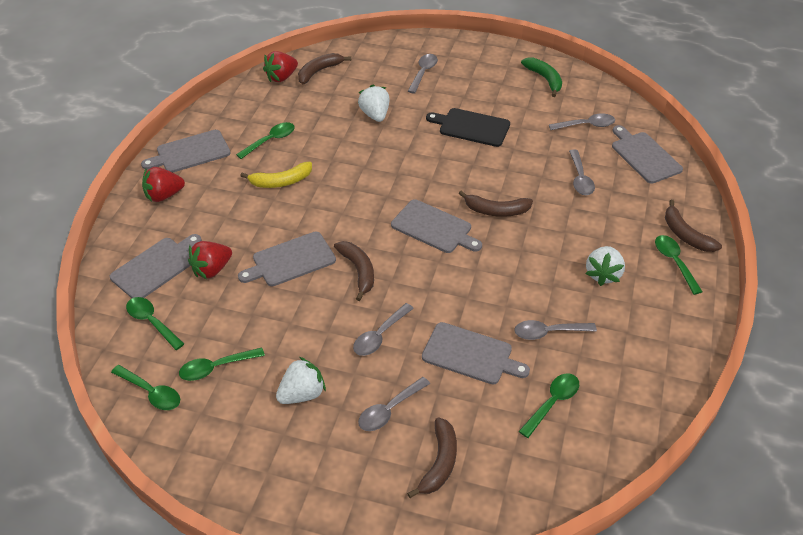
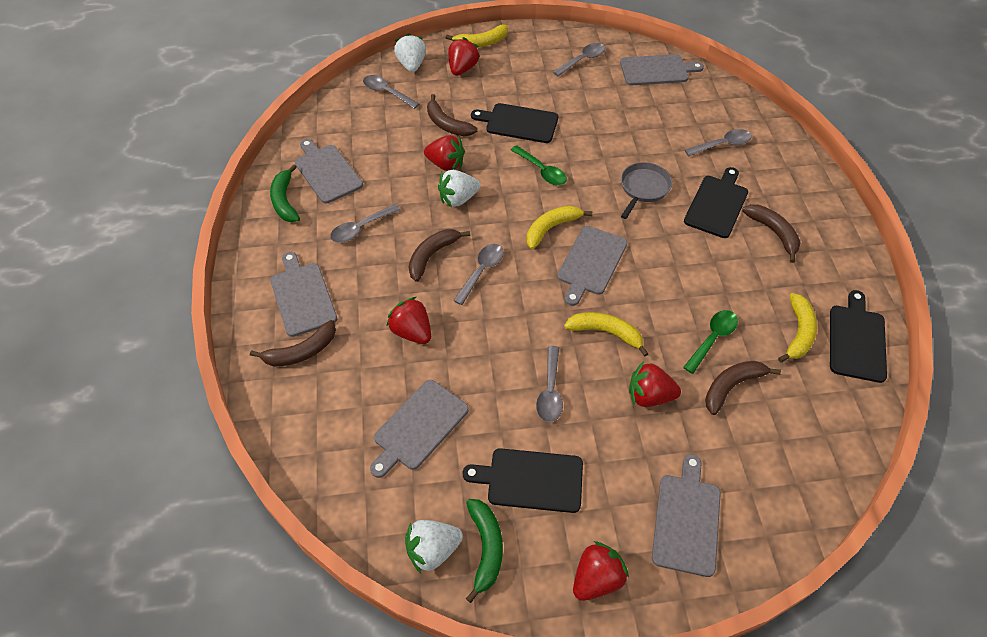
black cutting board: 1 -> 4
green banana: 1 -> 2
green spoon: 6 -> 2
grey pan: 0 -> 1
red strawberry: 3 -> 5
yellow banana: 1 -> 4

